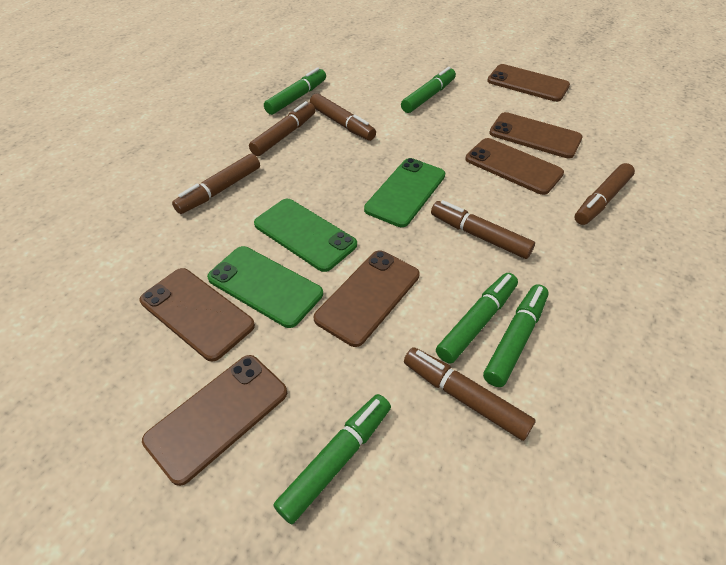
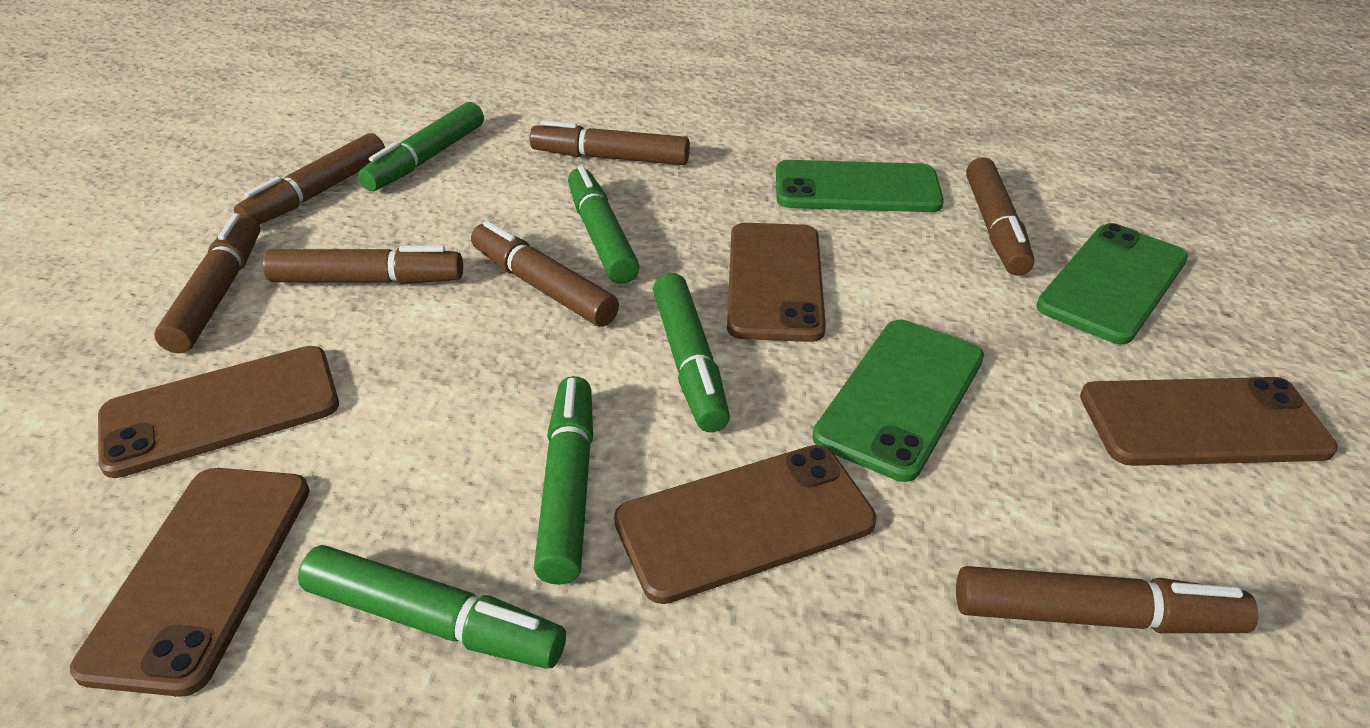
brown marker: 6 -> 7
brown phone: 6 -> 5

